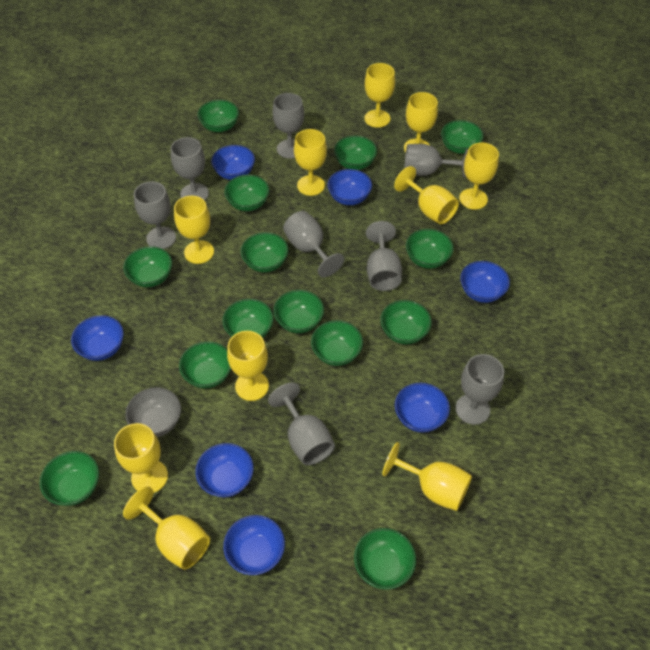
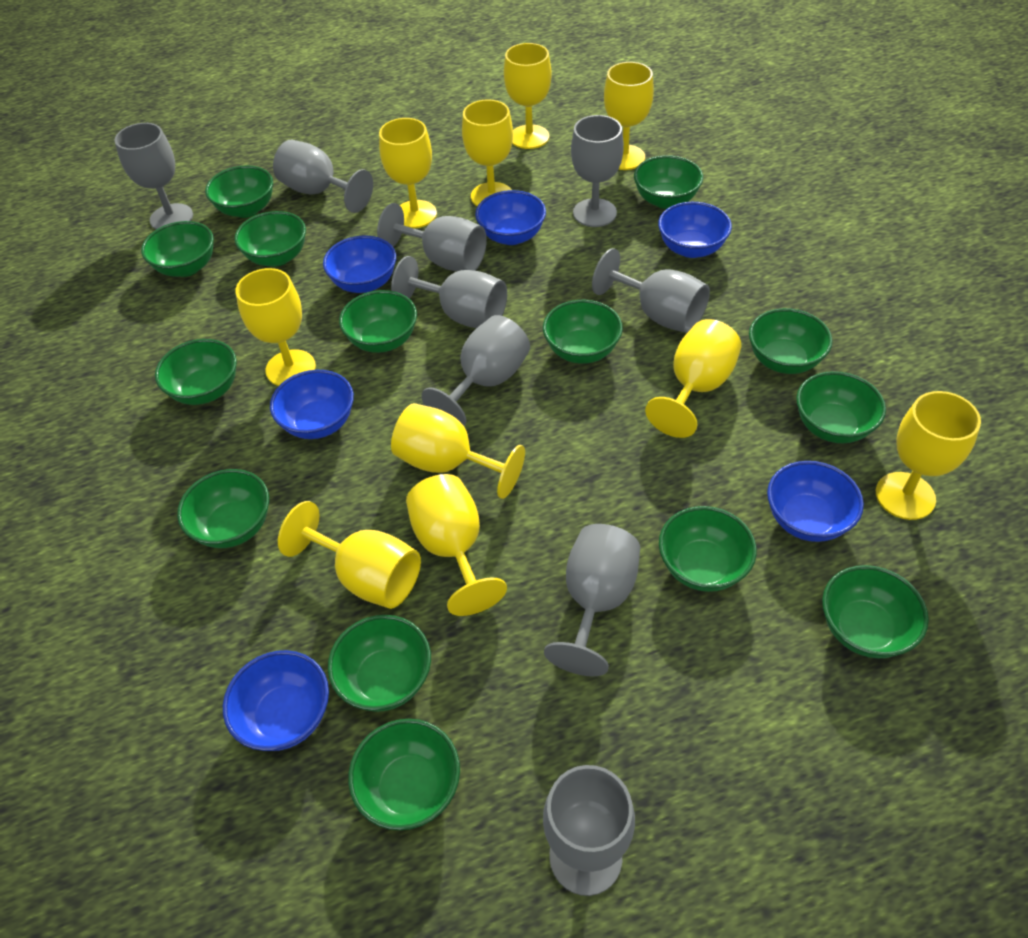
blue bowl: 7 -> 6
grey bowl: 1 -> 0
grey goblet: 8 -> 9

